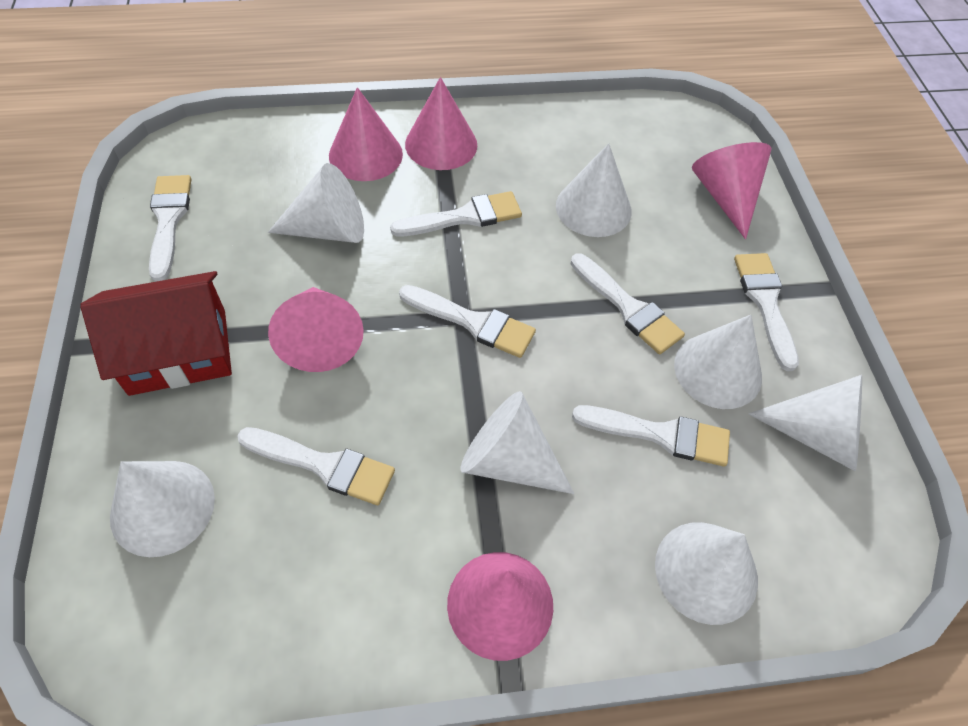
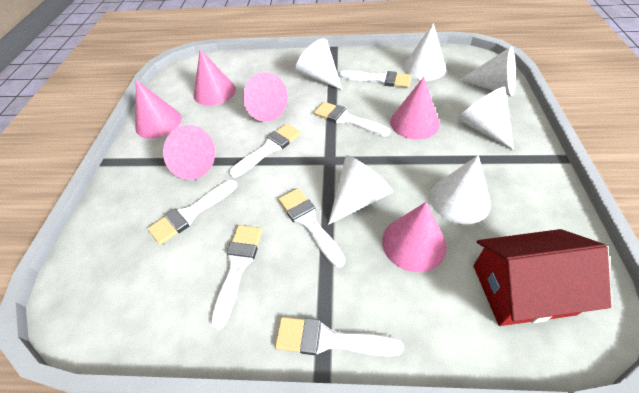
pink cone: 5 -> 6
white cone: 7 -> 6

